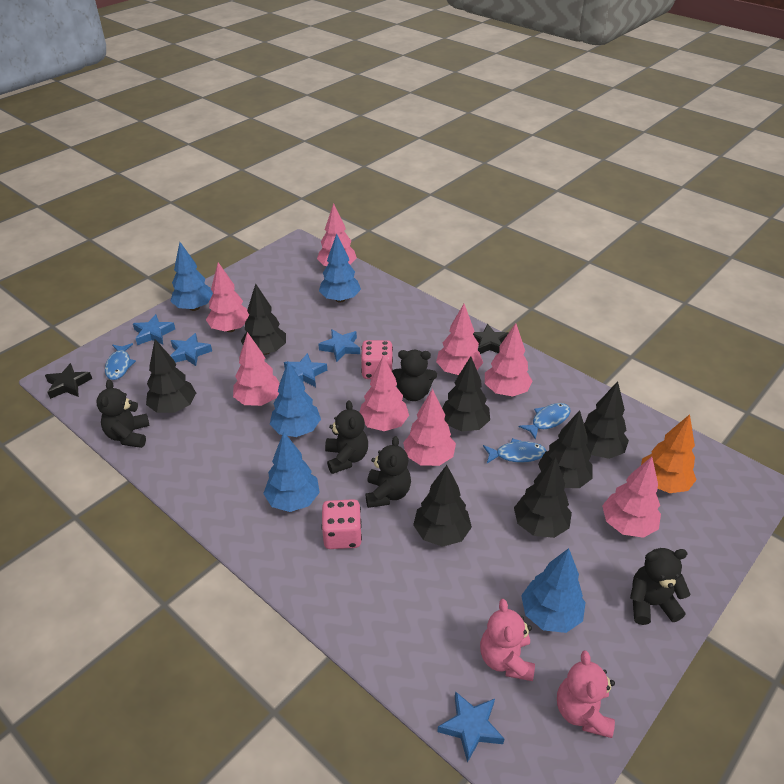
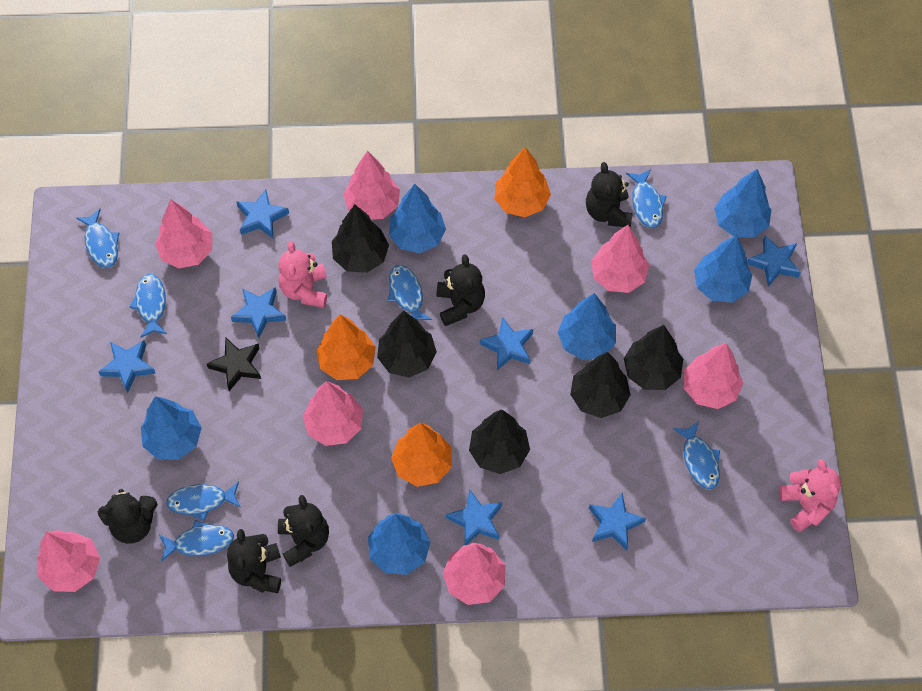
black star: 2 -> 1
black tree: 7 -> 5
blue fish: 3 -> 7
blue star: 5 -> 7
blue tree: 5 -> 6
orange tree: 1 -> 3
pink dice: 2 -> 0
pink tree: 8 -> 7

